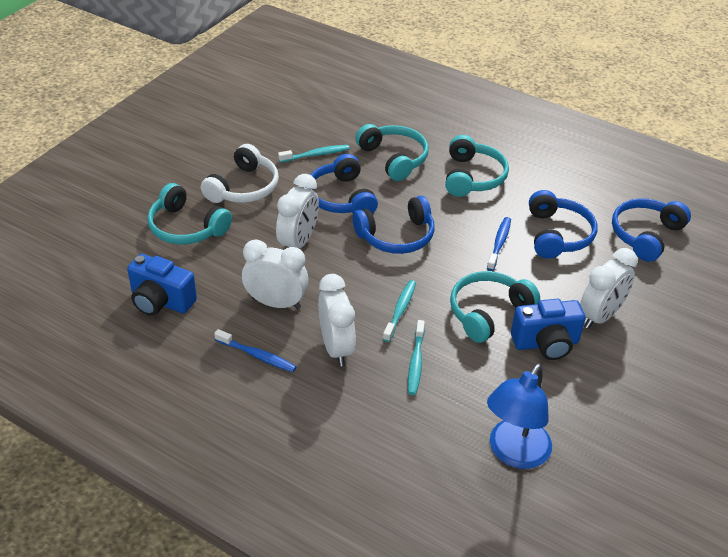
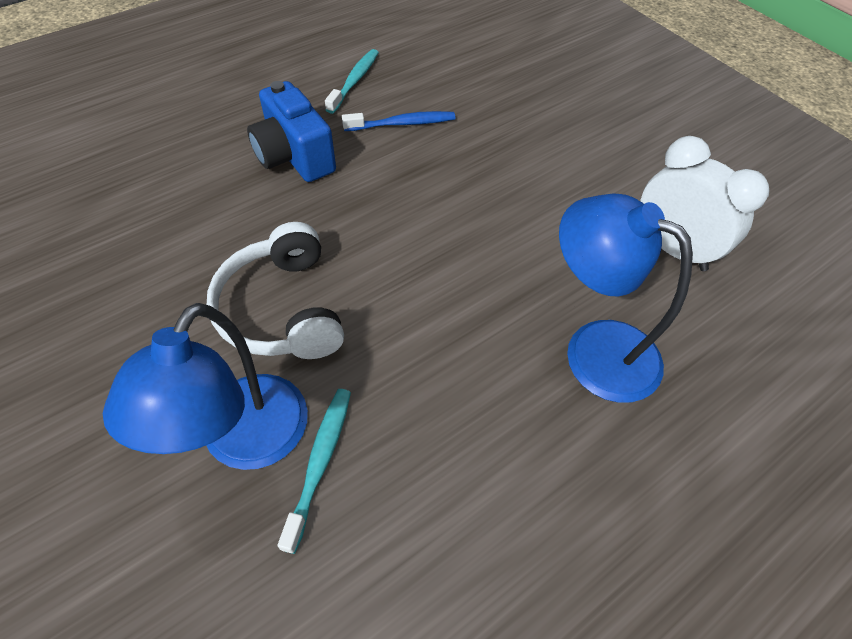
blue camera: 2 -> 1
blue headphones: 4 -> 0
blue lamp: 1 -> 2
blue toothbrush: 2 -> 1
turquoise headphones: 4 -> 0
turquoise toothbrush: 3 -> 2
white clock: 4 -> 1

